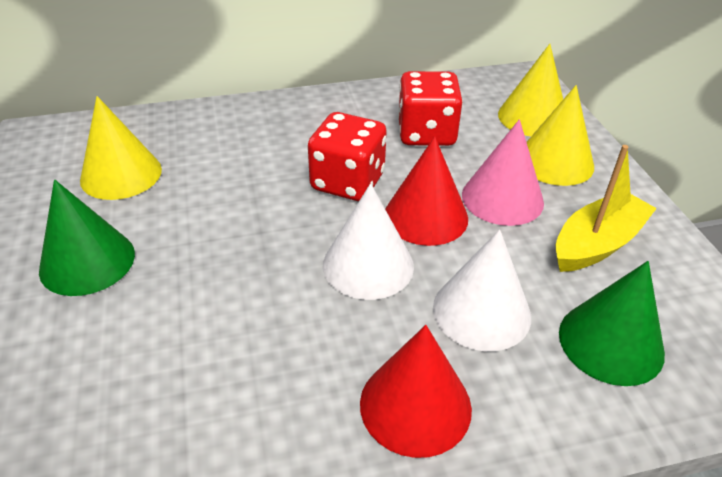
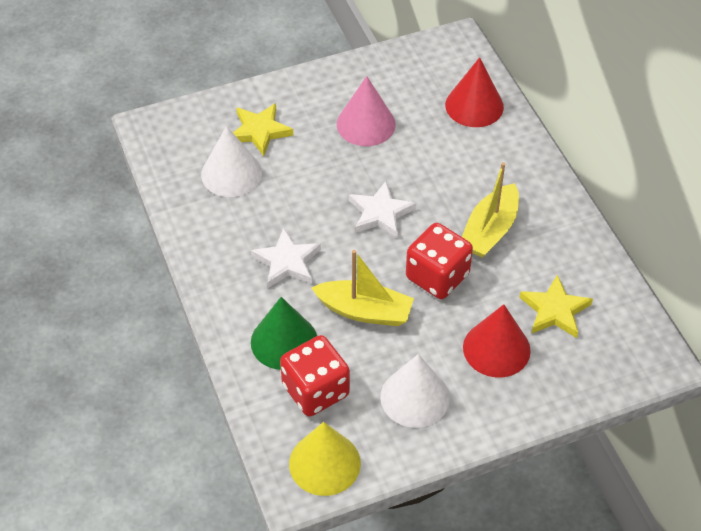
green cone: 2 -> 1
white star: 0 -> 2
yellow boat: 1 -> 2
yellow cone: 3 -> 1
yellow star: 0 -> 2

